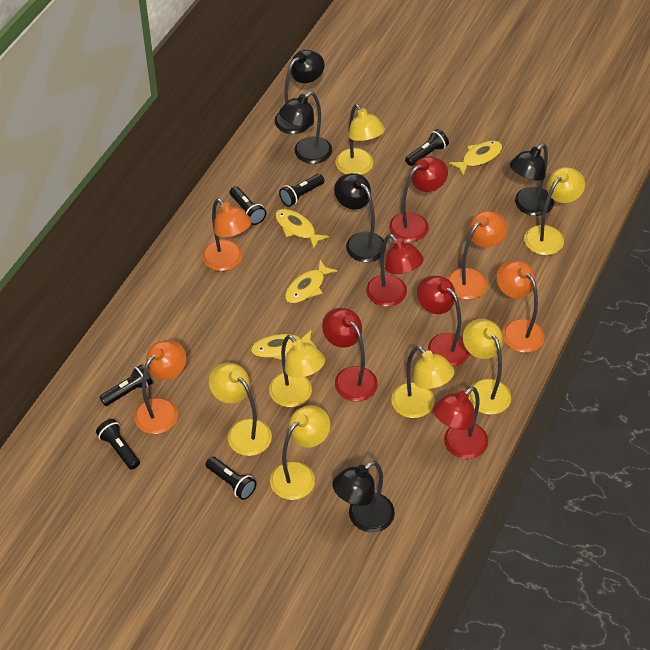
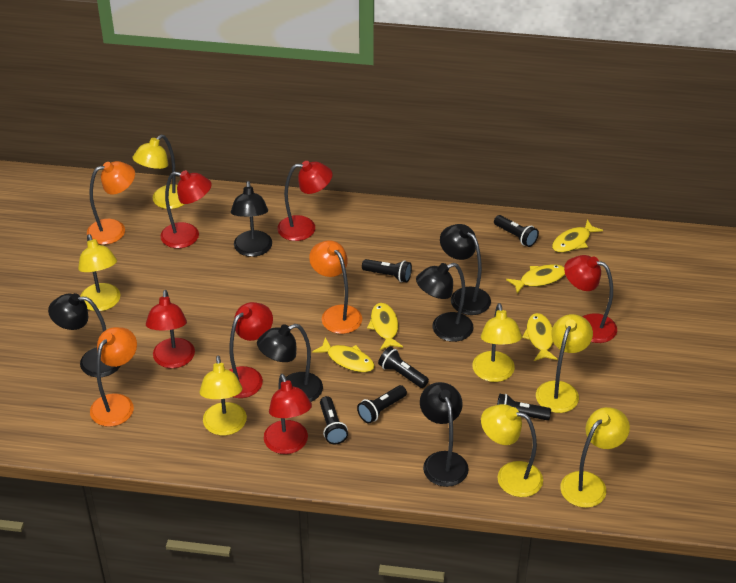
black lamp: 5 -> 6
orange lamp: 4 -> 3
red lamp: 5 -> 6
yellow fish: 4 -> 5

